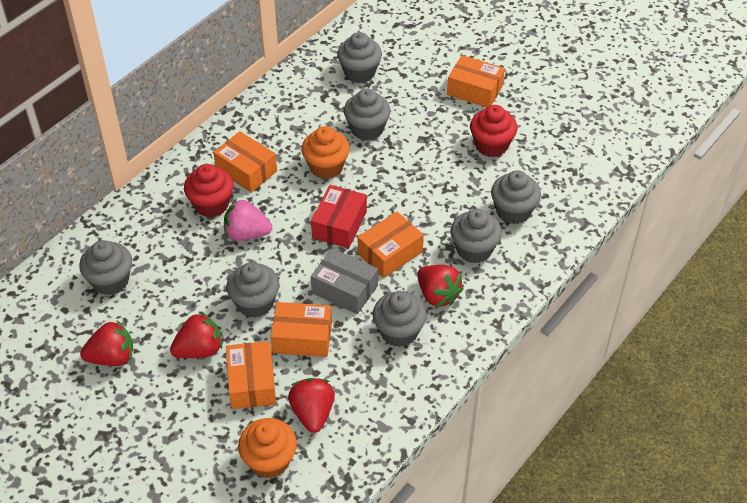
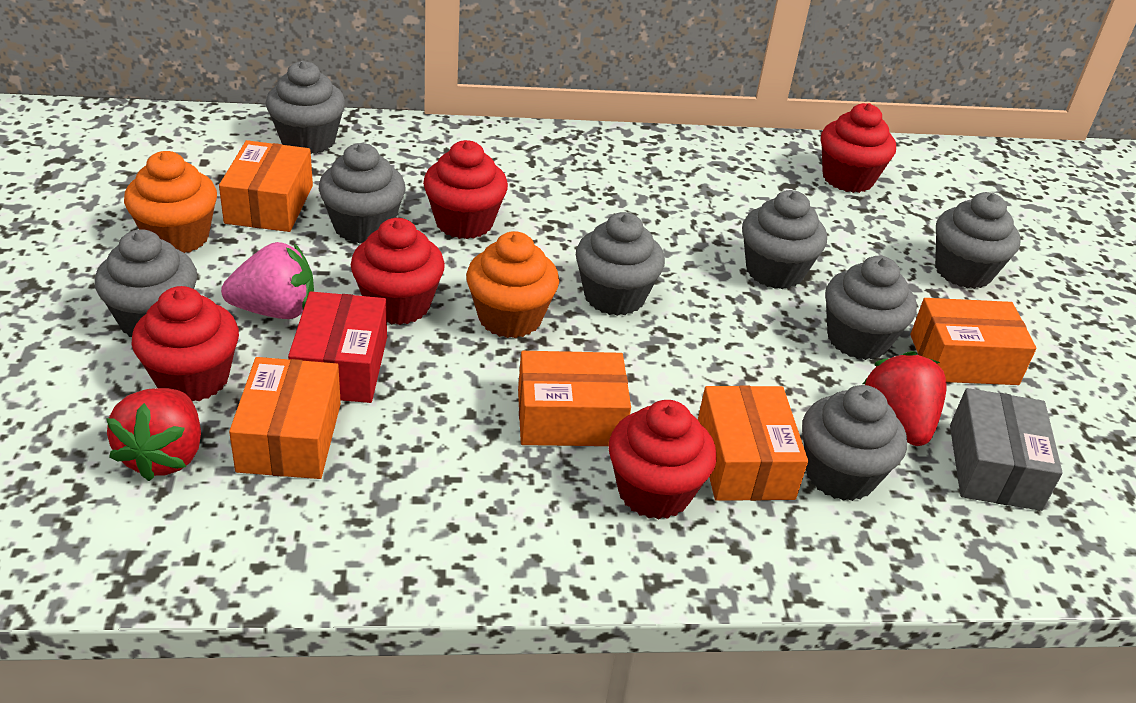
grey cupcake: 7 -> 8
red cupcake: 2 -> 5
red strawberry: 4 -> 2

